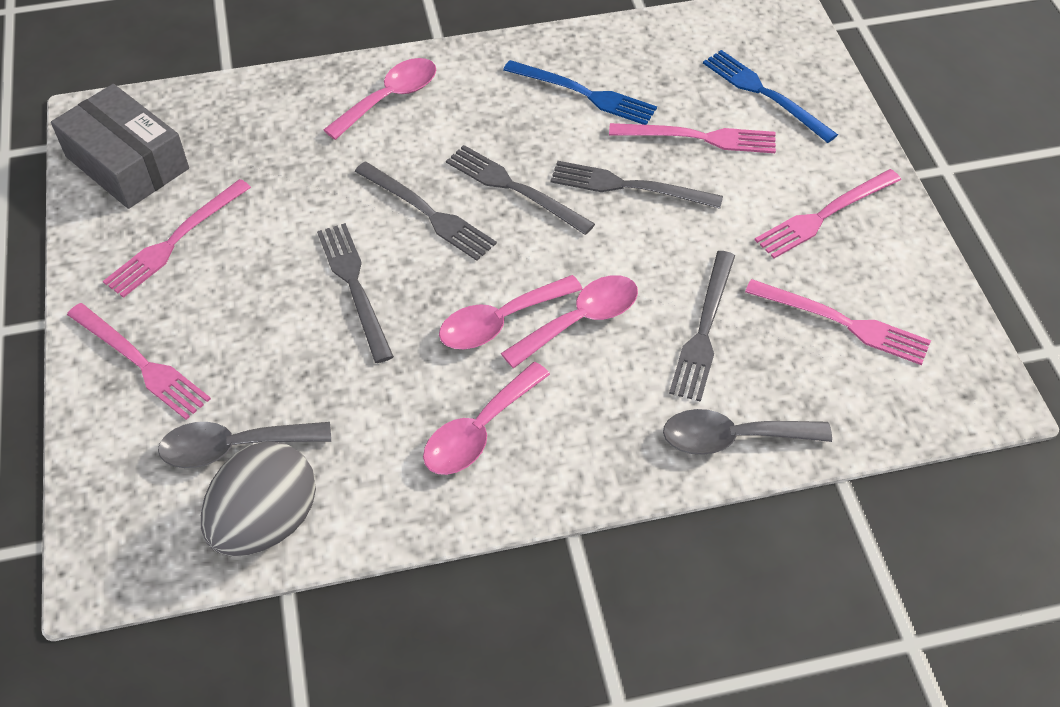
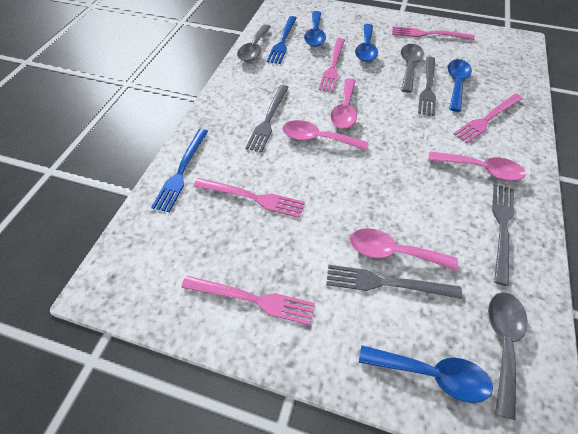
blue spoon: 0 -> 4
grey box: 1 -> 0
grey egg: 1 -> 0
grey fork: 5 -> 4
grey spoon: 2 -> 3

